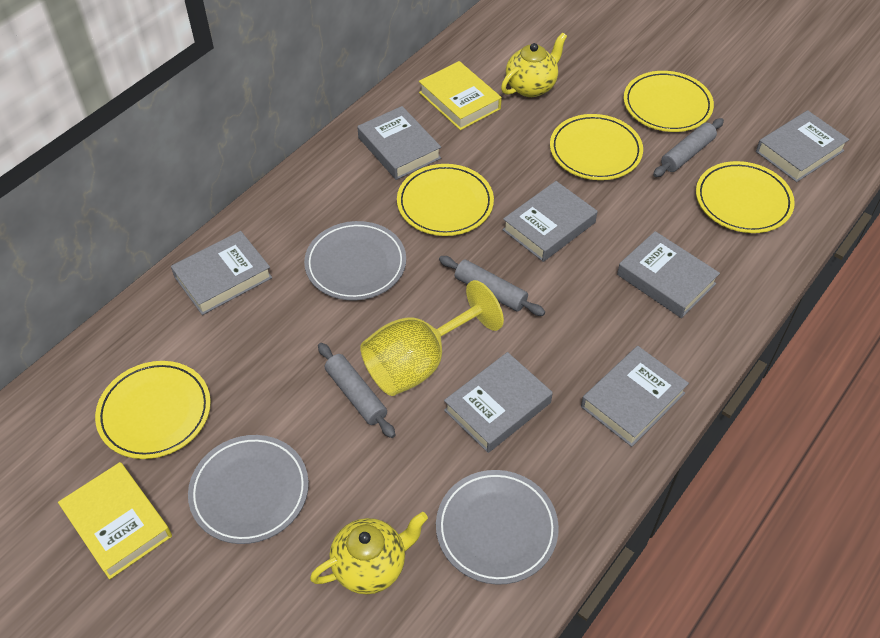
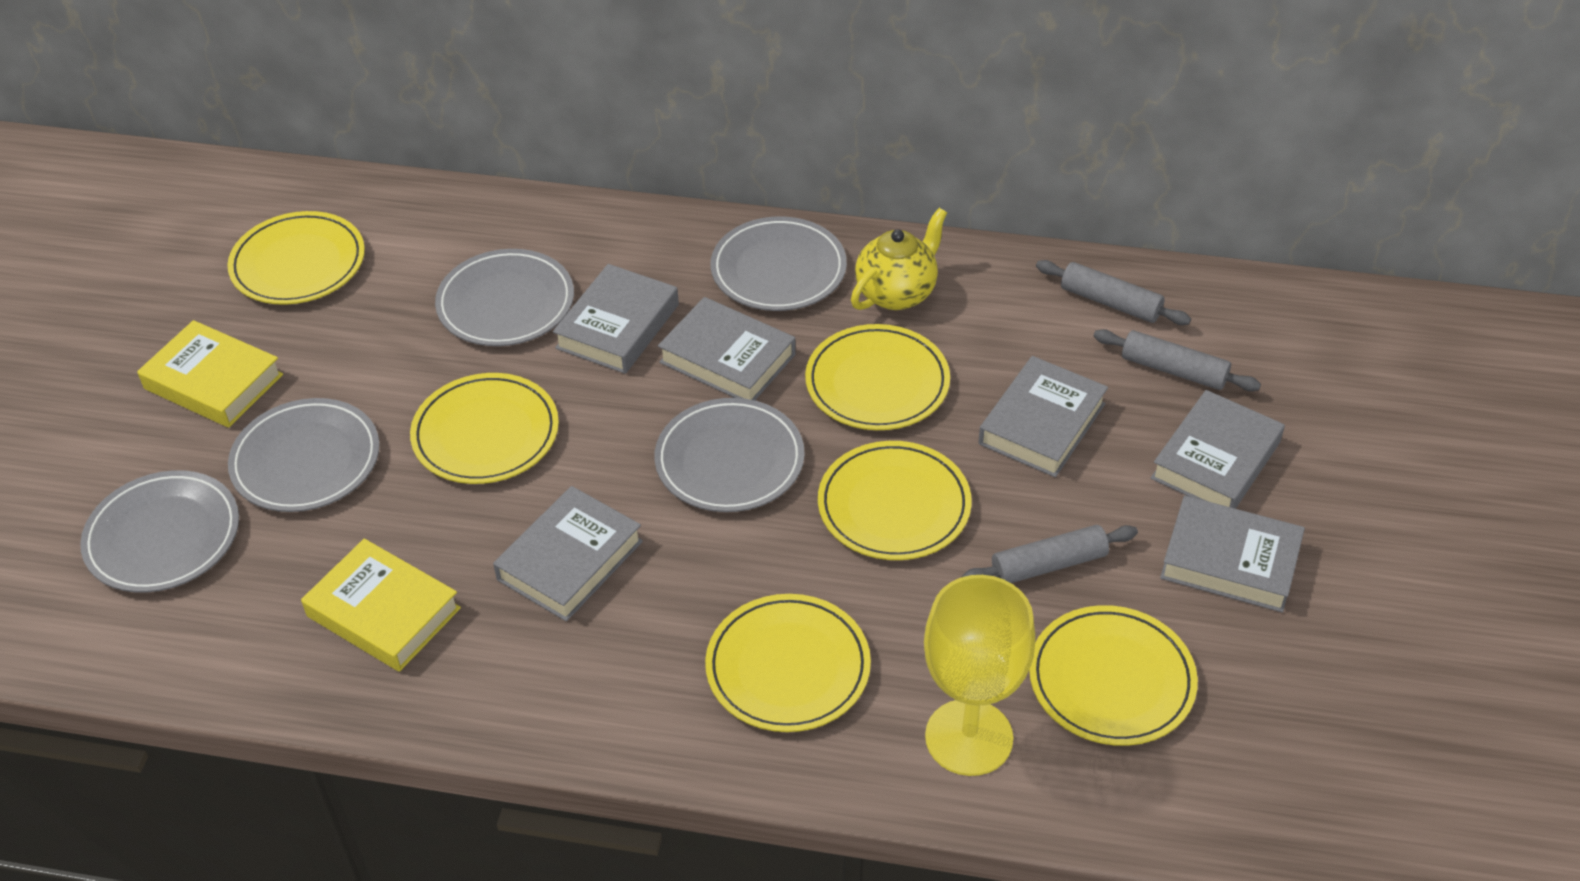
grey book: 7 -> 6
grey plate: 3 -> 5
yellow plate: 5 -> 6
yellow teapot: 2 -> 1

